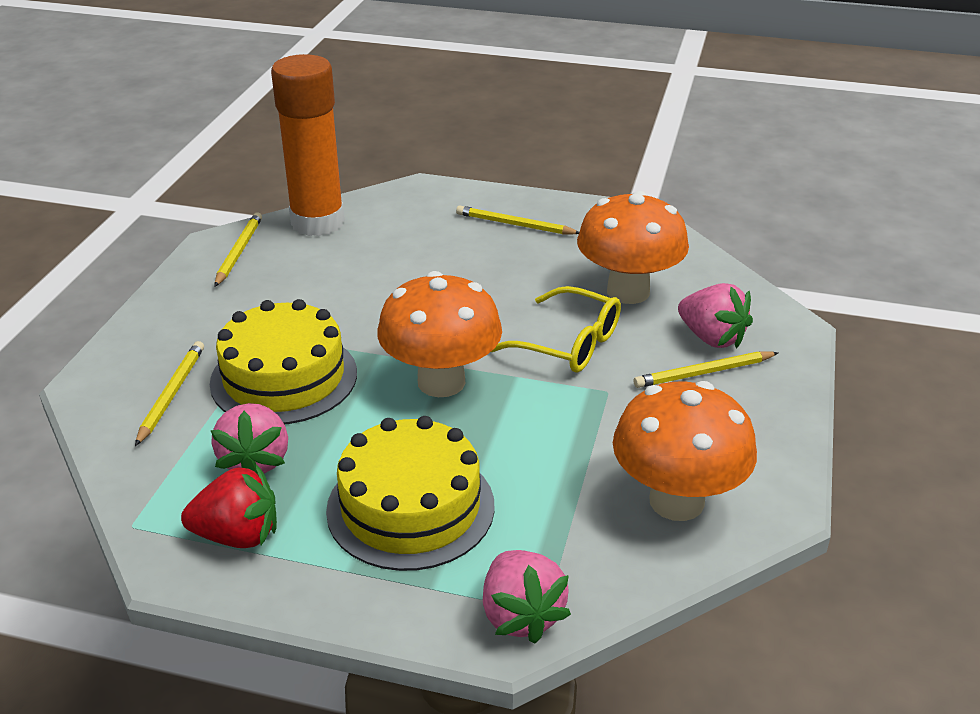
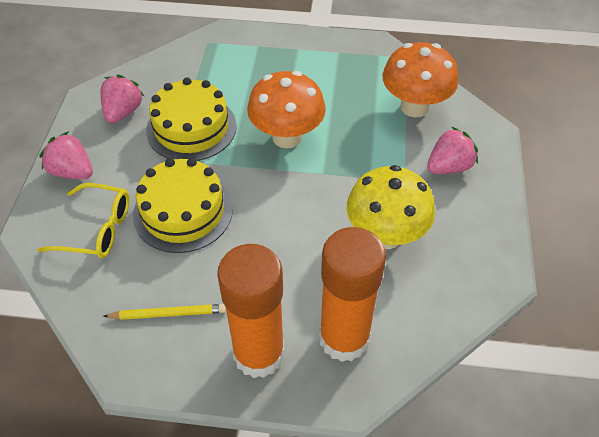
orange glue stick: 1 -> 2
orange mushroom: 3 -> 2
red strawberry: 1 -> 0
yellow mushroom: 0 -> 1
yellow pencil: 4 -> 1

